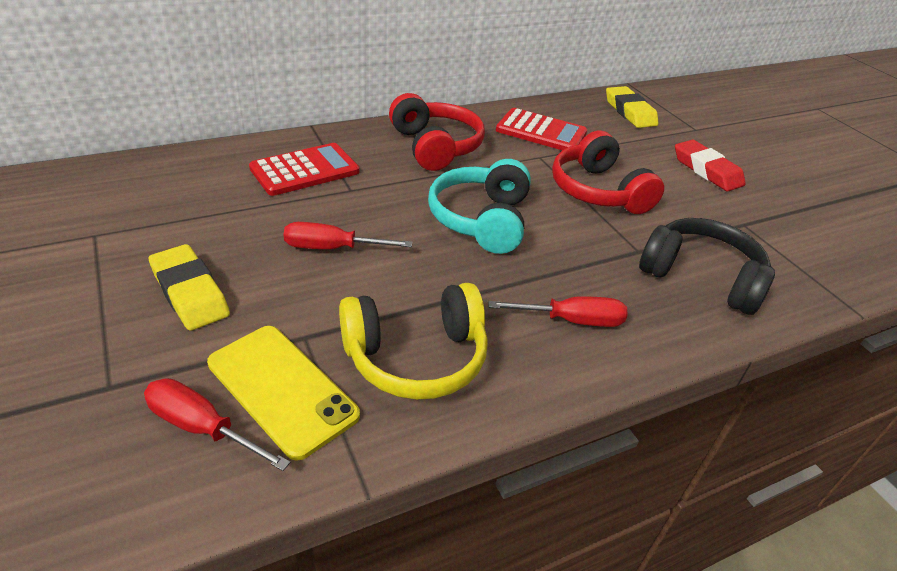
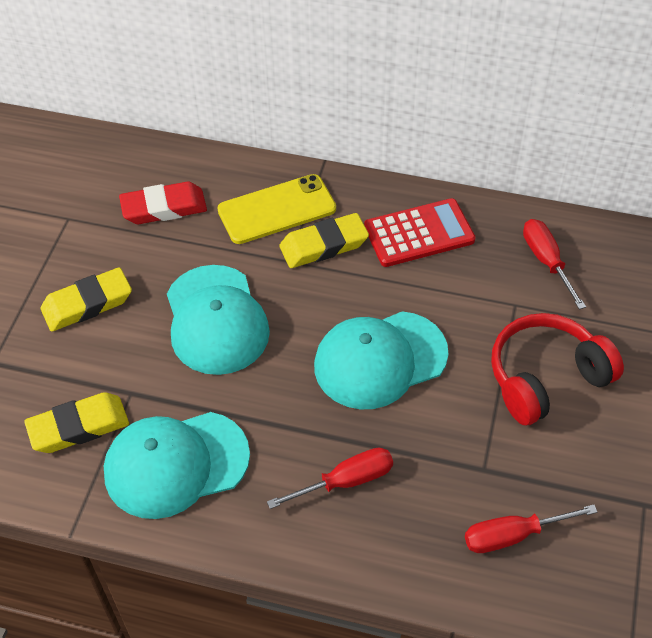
black headphones: 1 -> 0
red calculator: 2 -> 1
red headphones: 2 -> 1
turquoise cap: 0 -> 3
turquoise headphones: 1 -> 0
yellow eraser: 2 -> 3
yellow headphones: 1 -> 0

